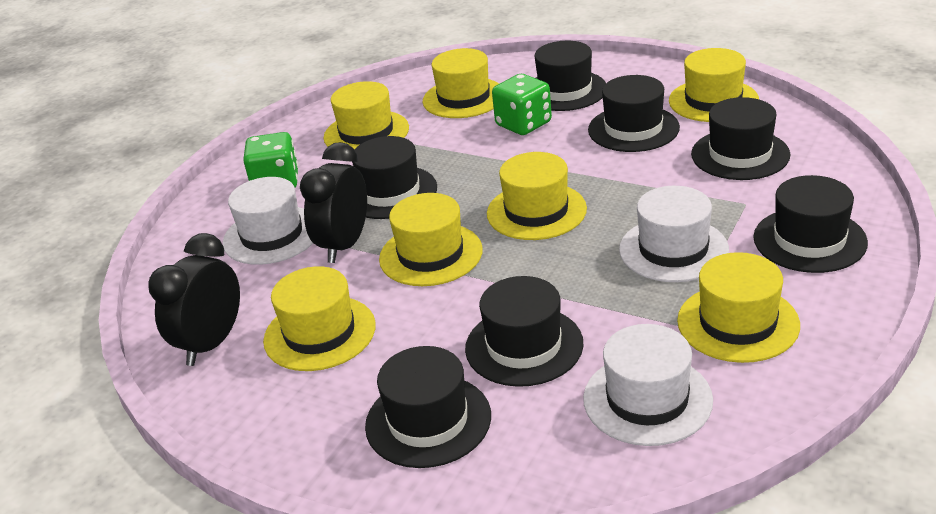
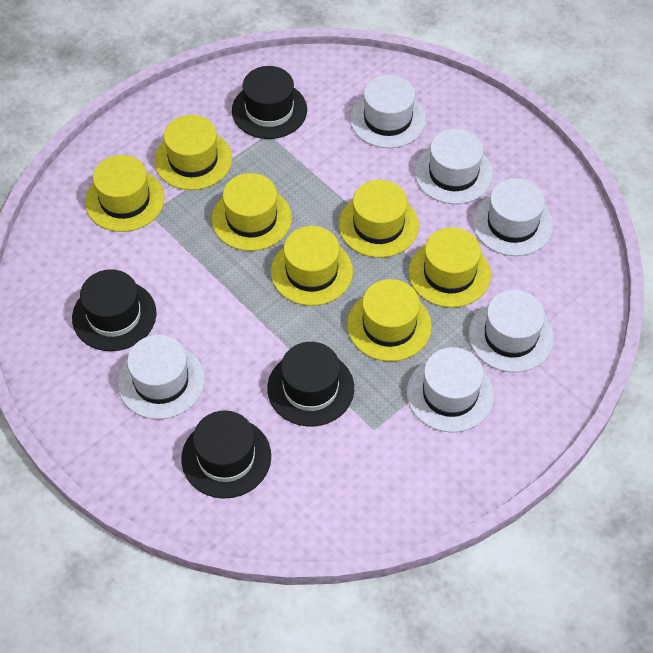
black clock: 2 -> 0
black hat: 7 -> 4
green dice: 2 -> 0
white hat: 3 -> 6

